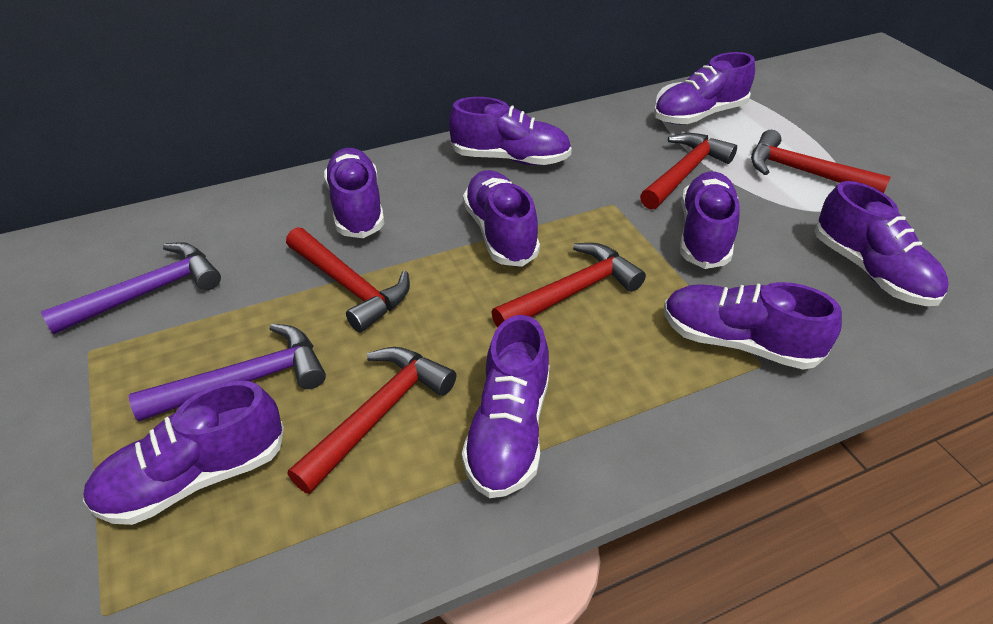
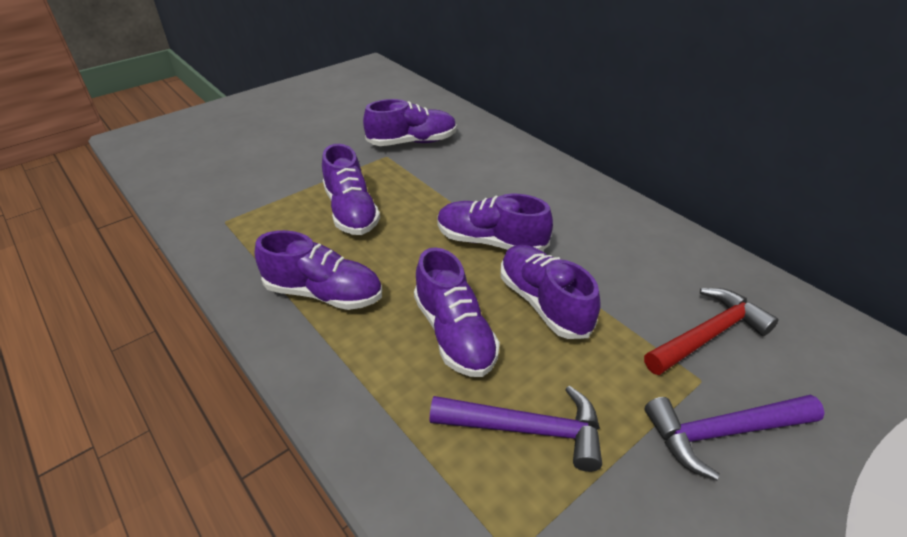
purple shoe: 9 -> 6
red hammer: 5 -> 1

